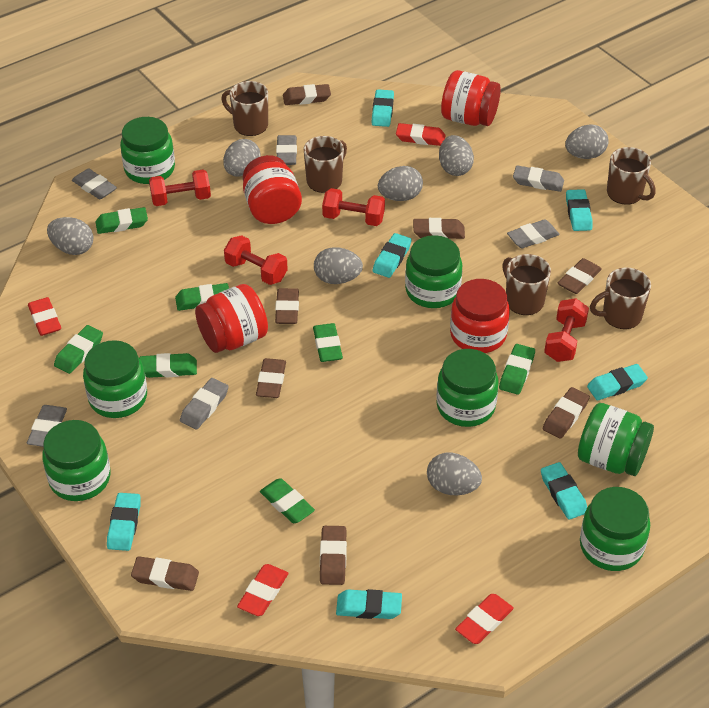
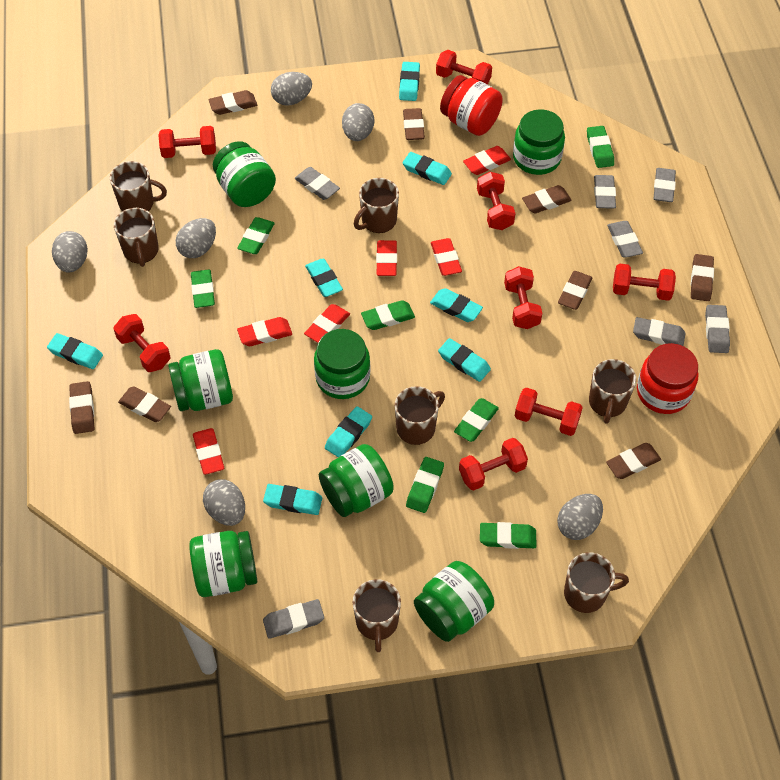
brown mug: 5 -> 7
grey egg: 7 -> 6
grey eraser: 6 -> 7
red dumbbell: 4 -> 8
red eraser: 4 -> 6
red jar: 4 -> 2
turquoise eraser: 7 -> 8

